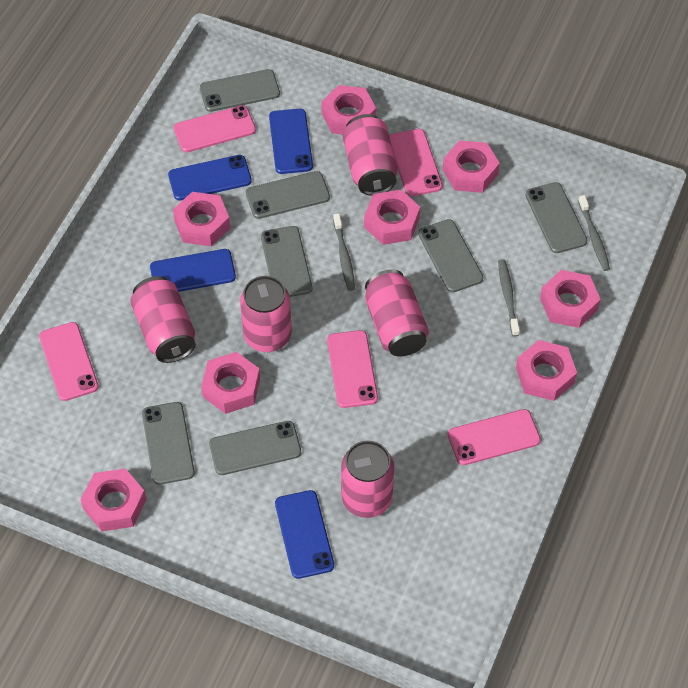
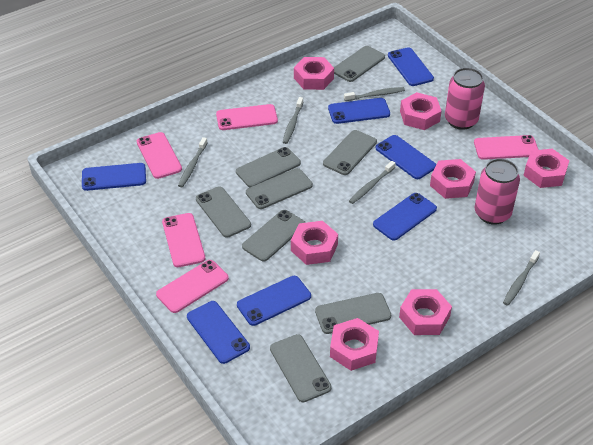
blue phone: 4 -> 7
grey phone: 7 -> 8
grey toothbrush: 3 -> 5
pink can: 5 -> 2
pink nut: 8 -> 7

